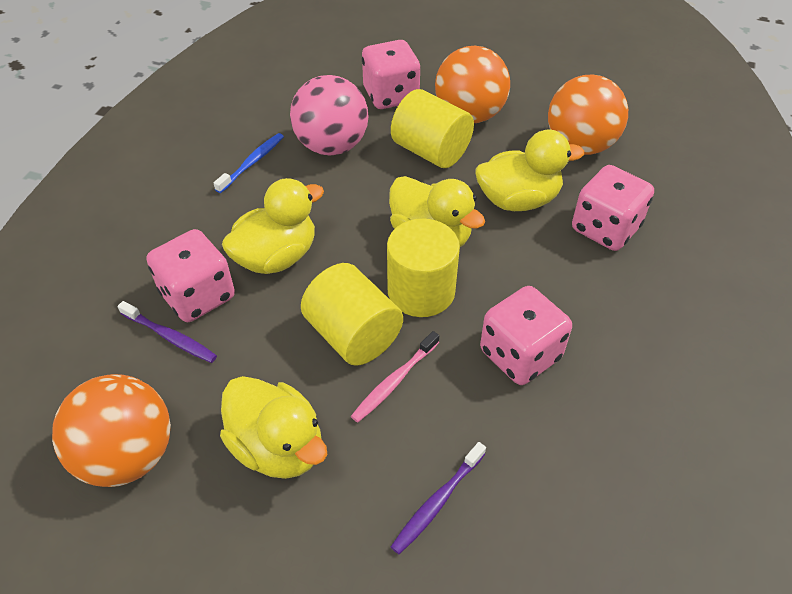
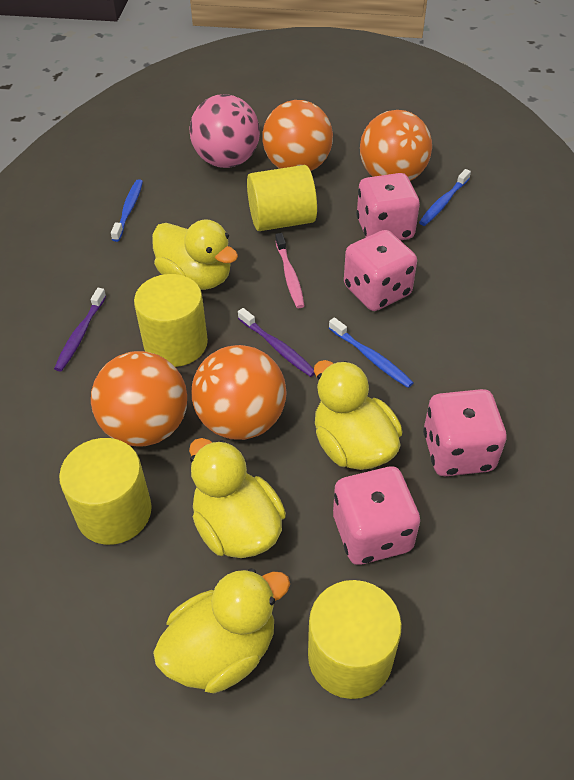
blue toothbrush: 1 -> 3
orange ball: 3 -> 4
yellow cylinder: 3 -> 4

